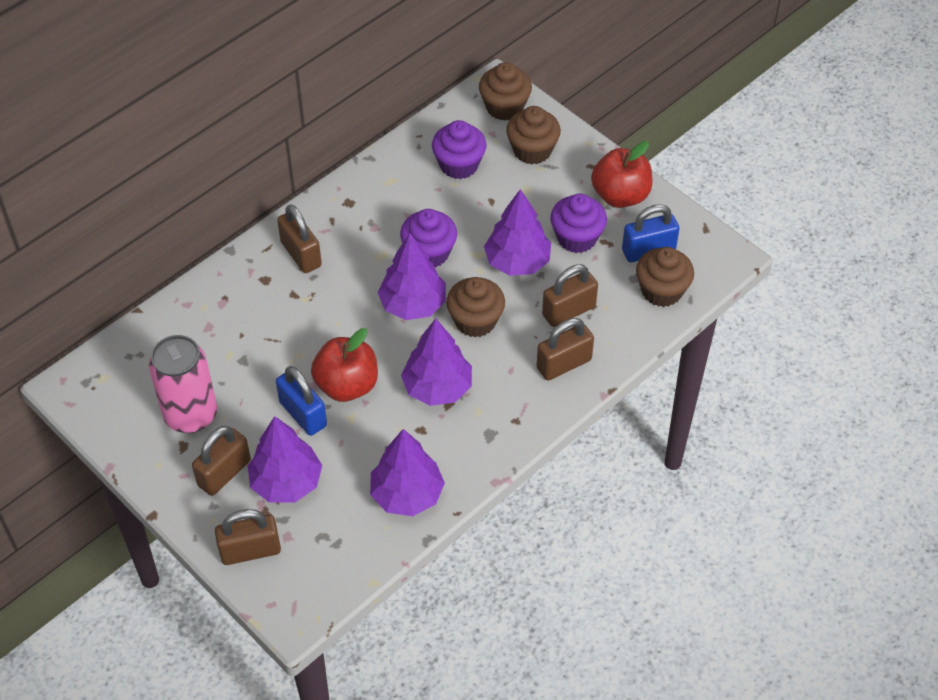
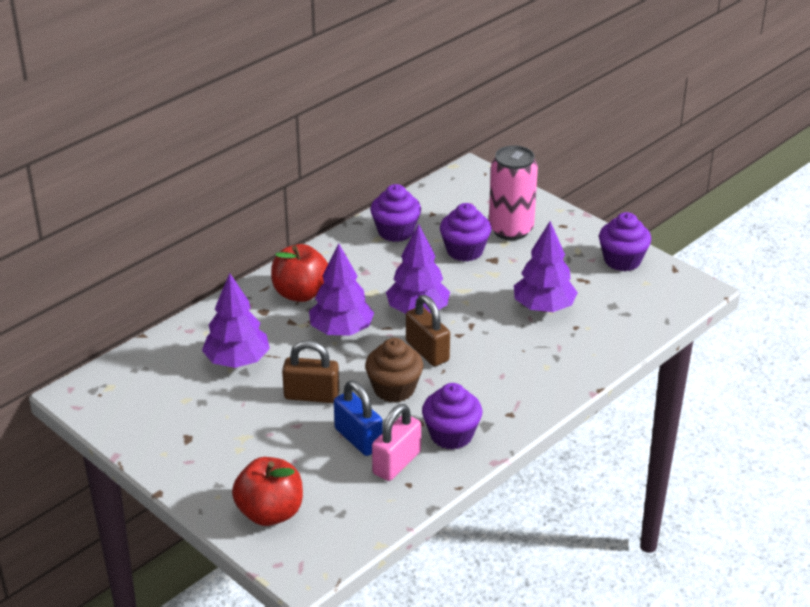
blue padlock: 2 -> 1
brown cupcake: 4 -> 1
brown padlock: 5 -> 2
pink padlock: 0 -> 1
purple cupcake: 3 -> 4
purple tree: 5 -> 4

